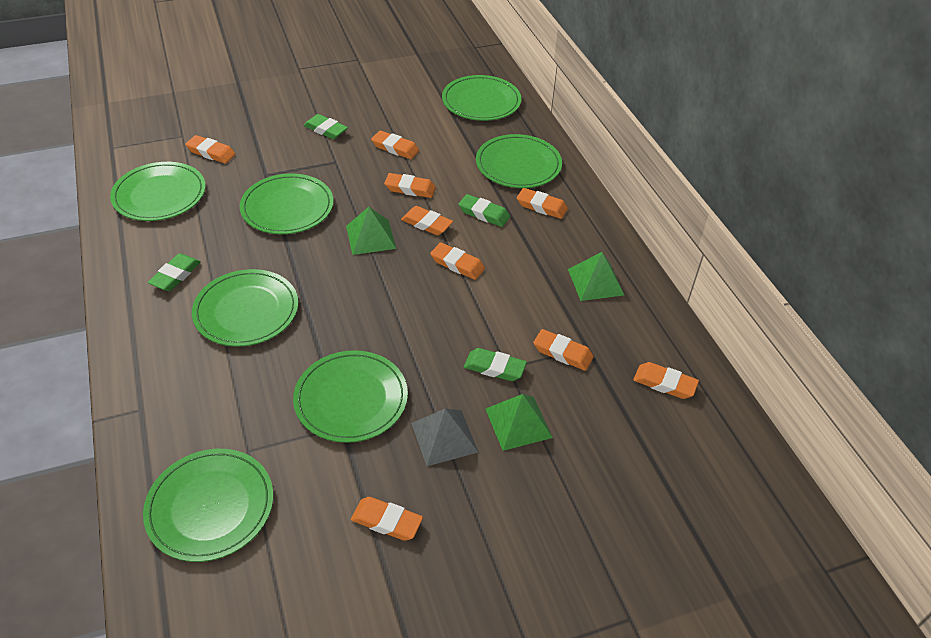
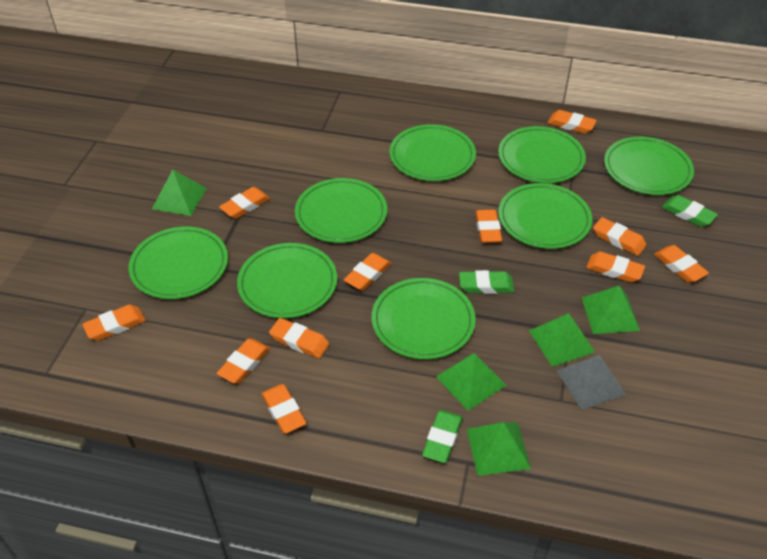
green eraser: 4 -> 3
green plate: 7 -> 8
green pyramid: 3 -> 5
orange eraser: 9 -> 11

